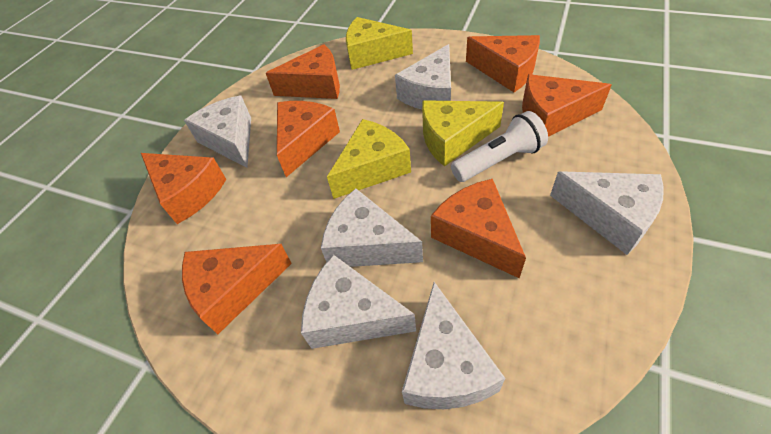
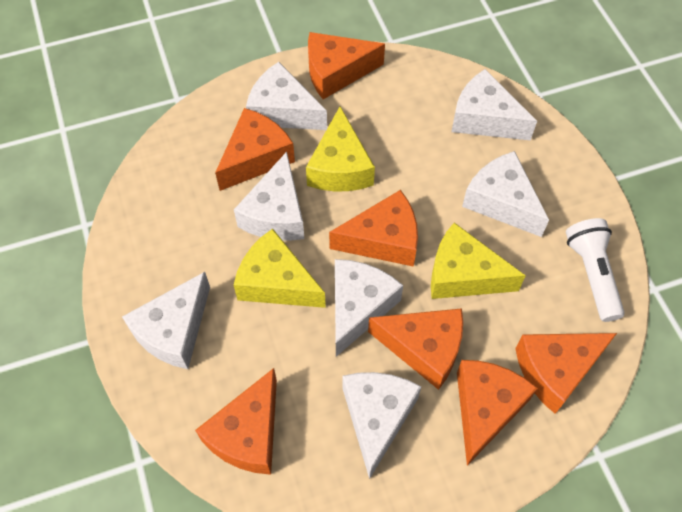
white cheese: 6 -> 7

